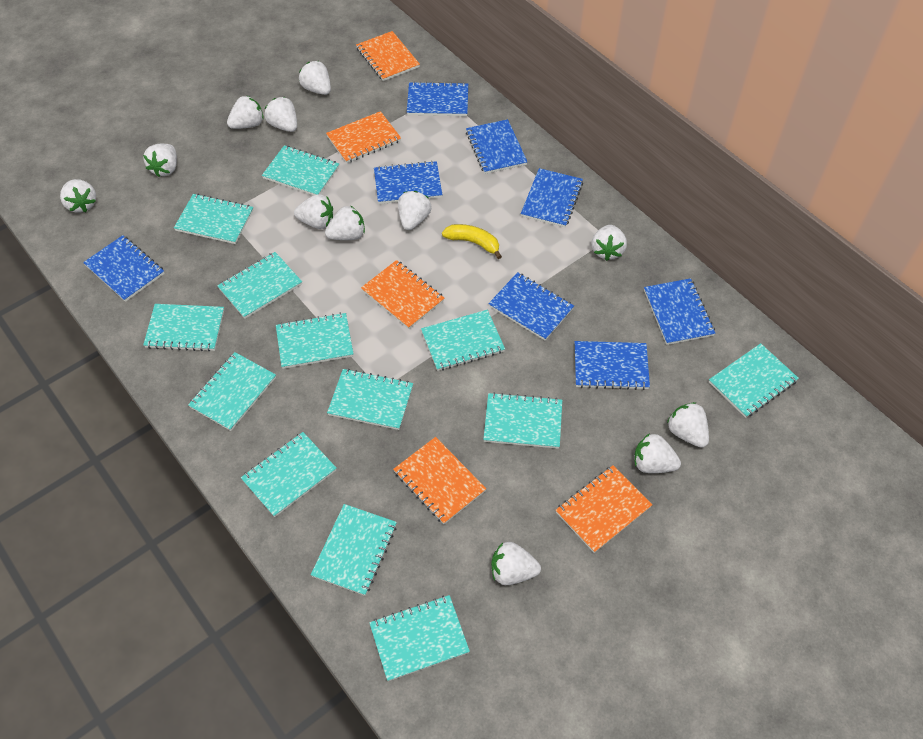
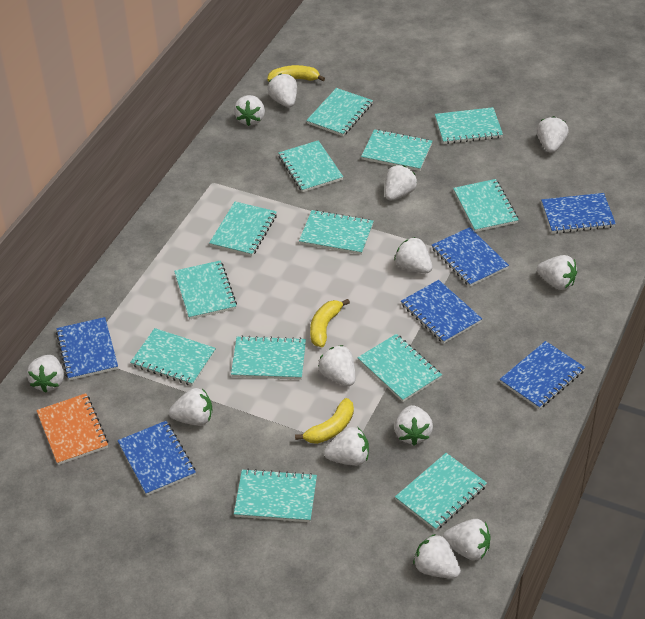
blue notebook: 8 -> 6
orange notebook: 5 -> 1
white strawberry: 12 -> 13
yellow banana: 1 -> 3

